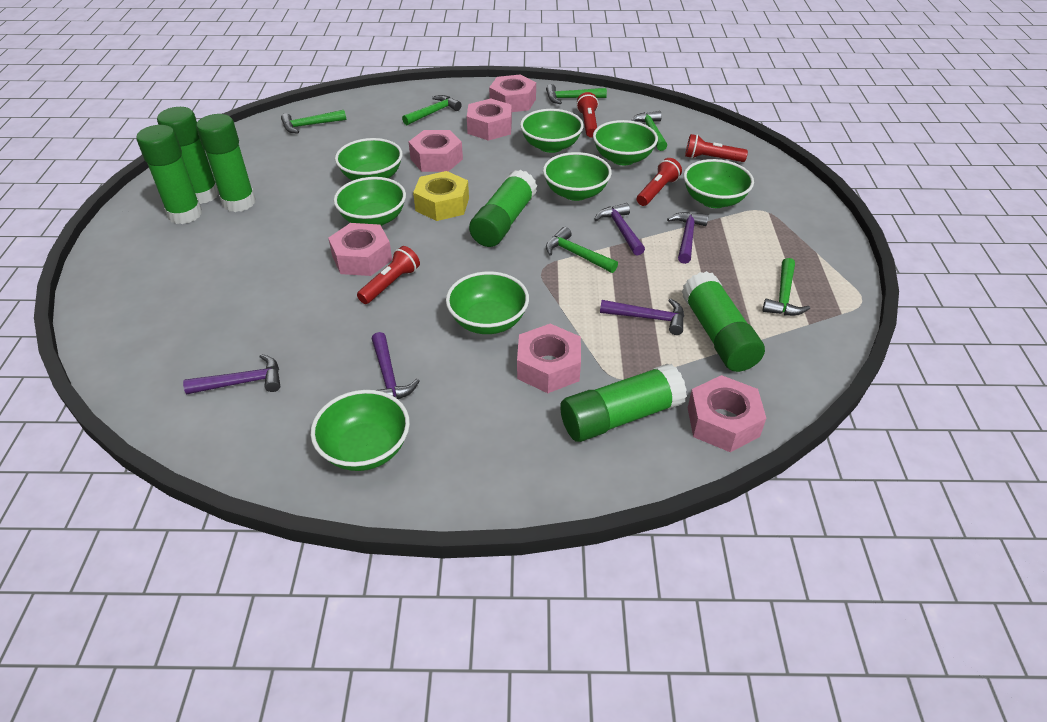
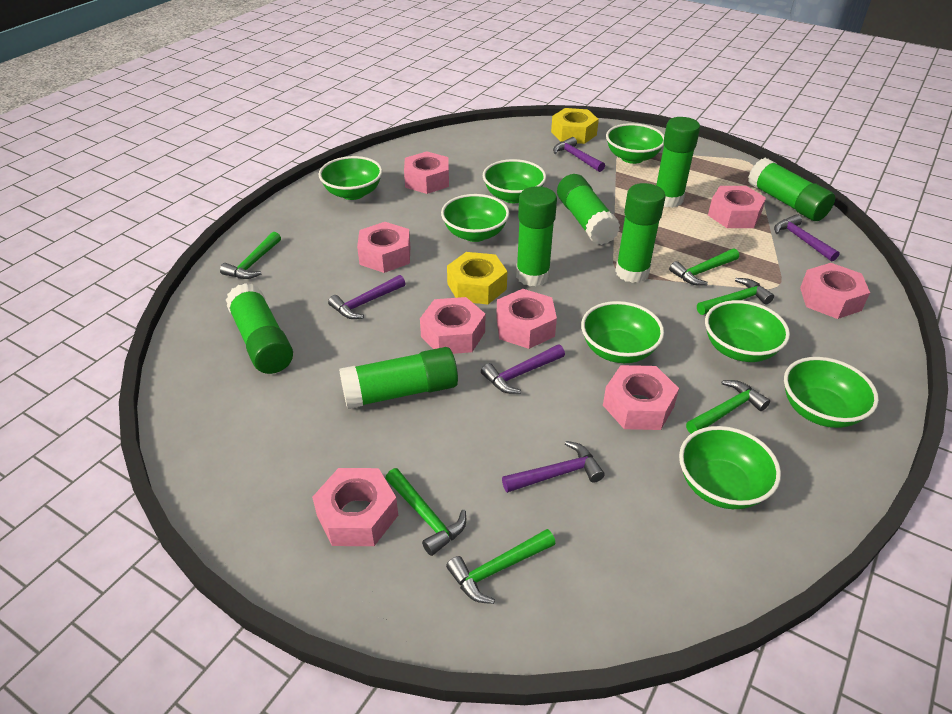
green glue stick: 6 -> 7
pink nut: 6 -> 8
red flashlight: 4 -> 0
yellow nut: 1 -> 2

